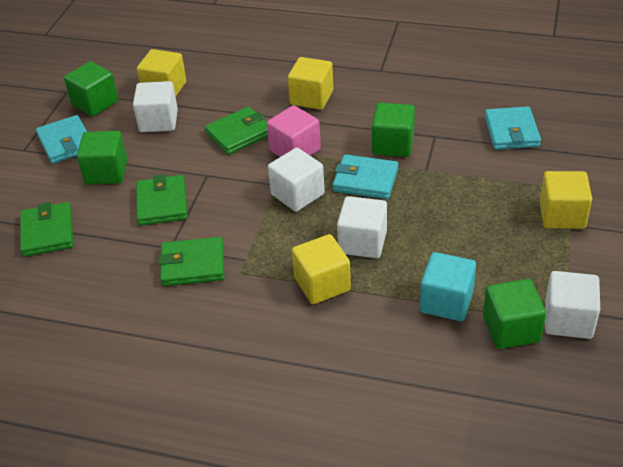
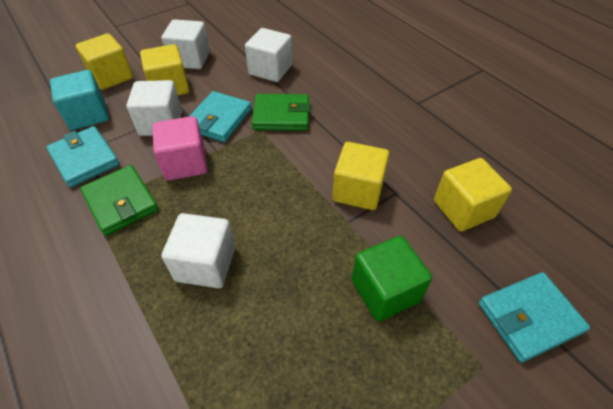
green cube: 4 -> 1
green wallet: 4 -> 2

